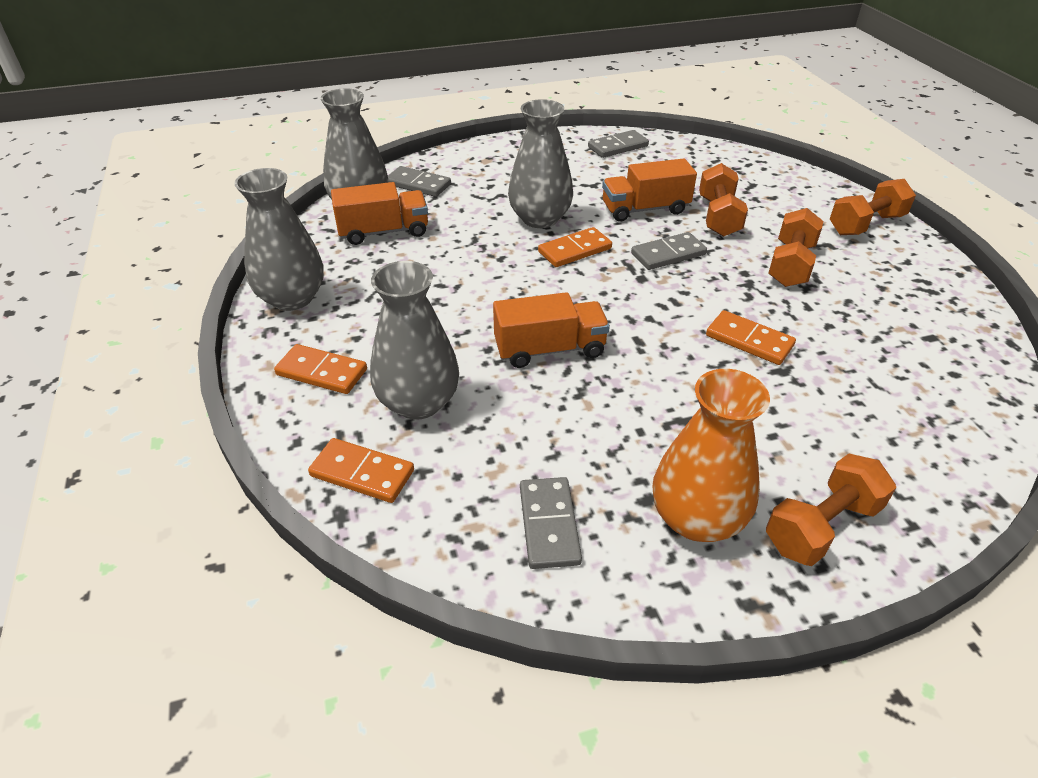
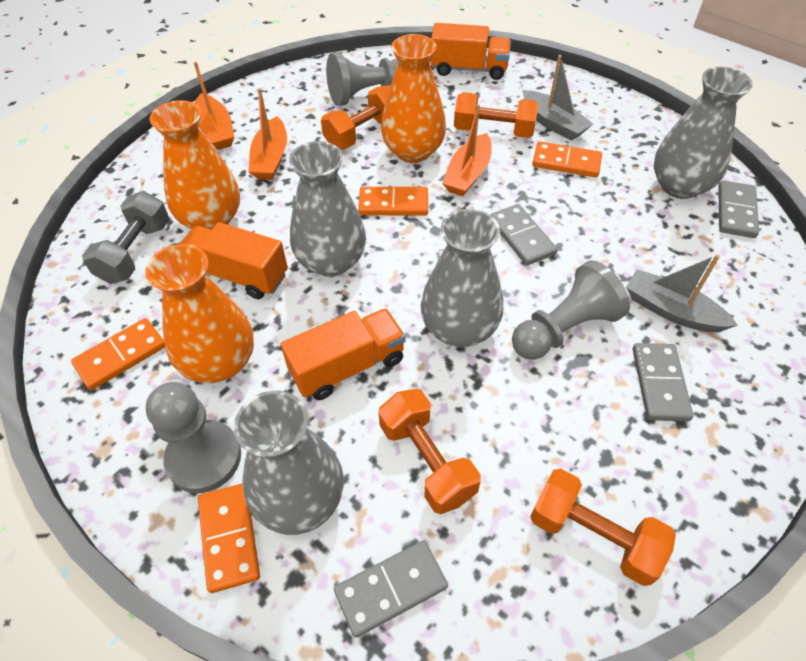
grey boat: 0 -> 2
grey dumbbell: 0 -> 1
grey pawn: 0 -> 3
orange boat: 0 -> 3
orange vase: 1 -> 3

